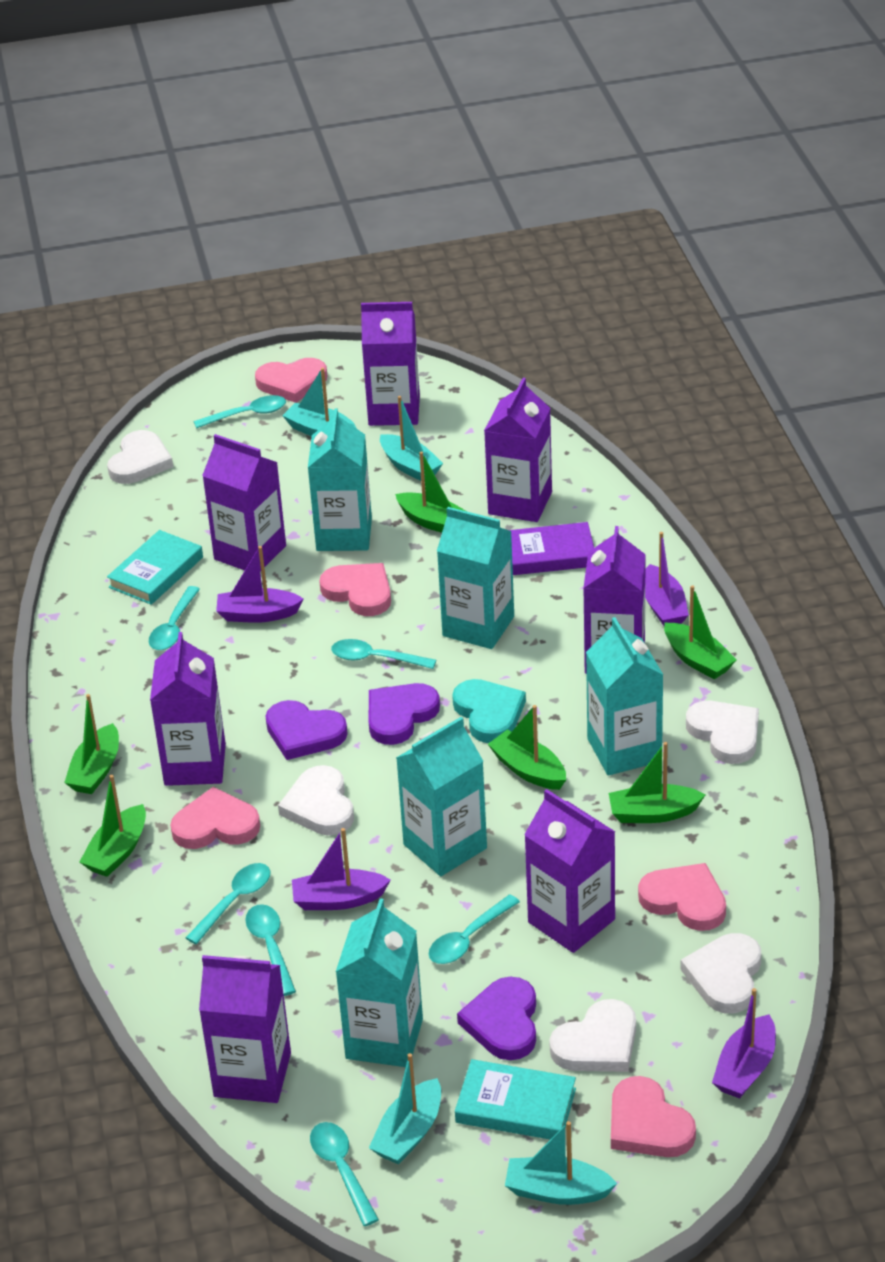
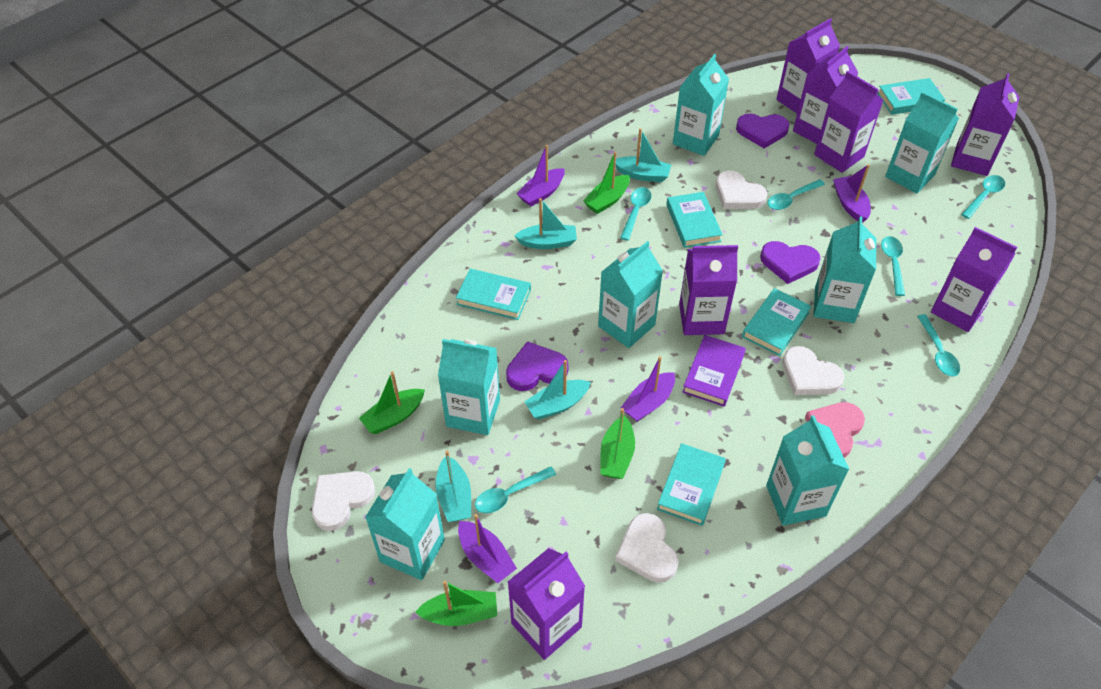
green boat: 6 -> 4
pink heart: 5 -> 1
turquoise book: 2 -> 5
turquoise carton: 5 -> 7
turquoise heart: 1 -> 0
turquoise spoon: 7 -> 6
white heart: 5 -> 4

